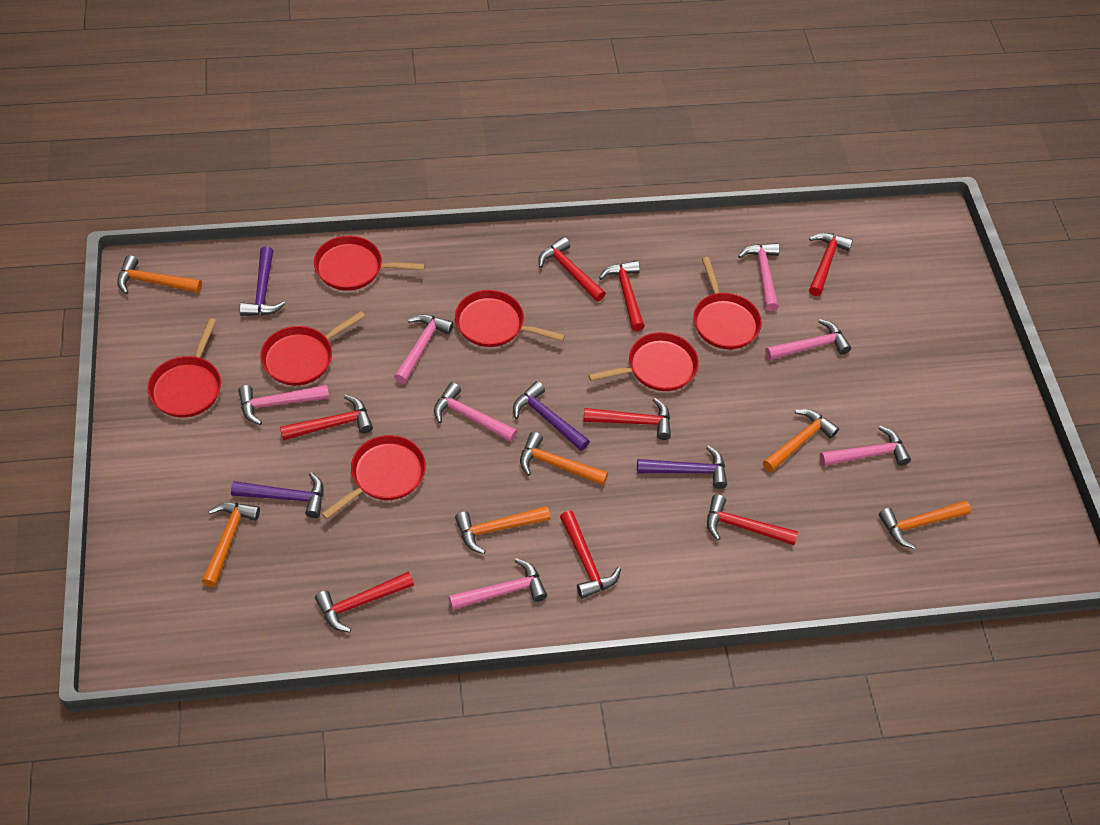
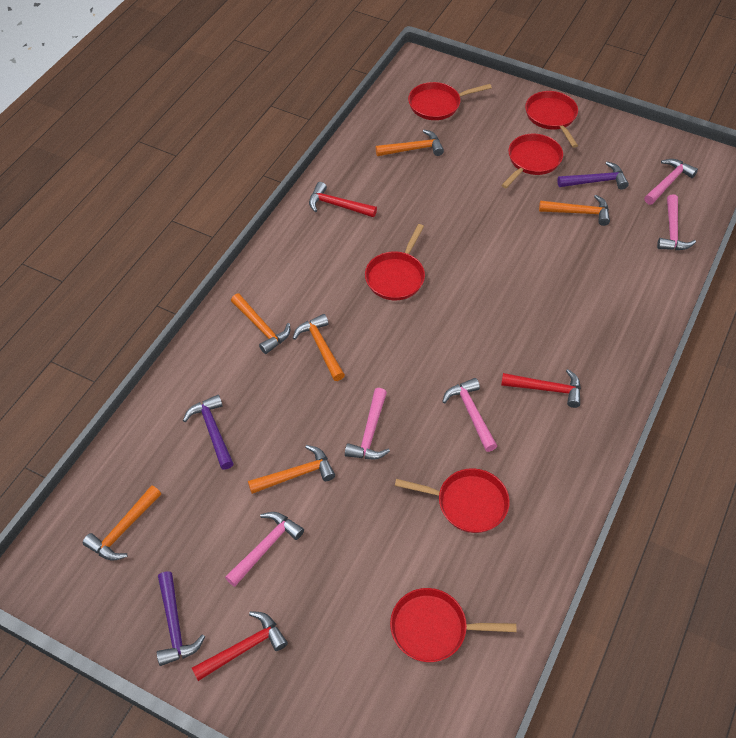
pink hammer: 7 -> 5
purple hammer: 4 -> 3
red hammer: 8 -> 3
red pan: 7 -> 6

